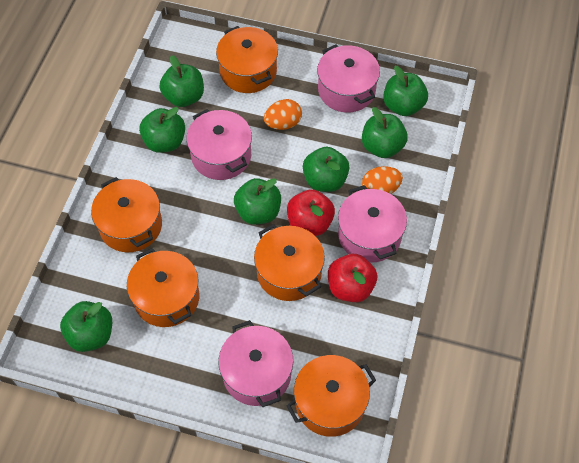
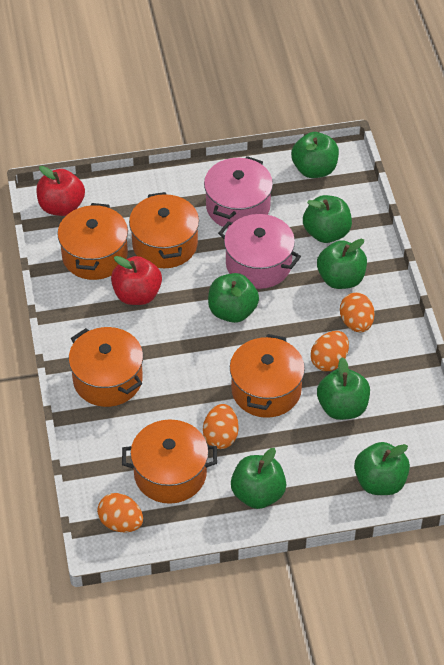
orange egg: 2 -> 4
pink pot: 4 -> 2

